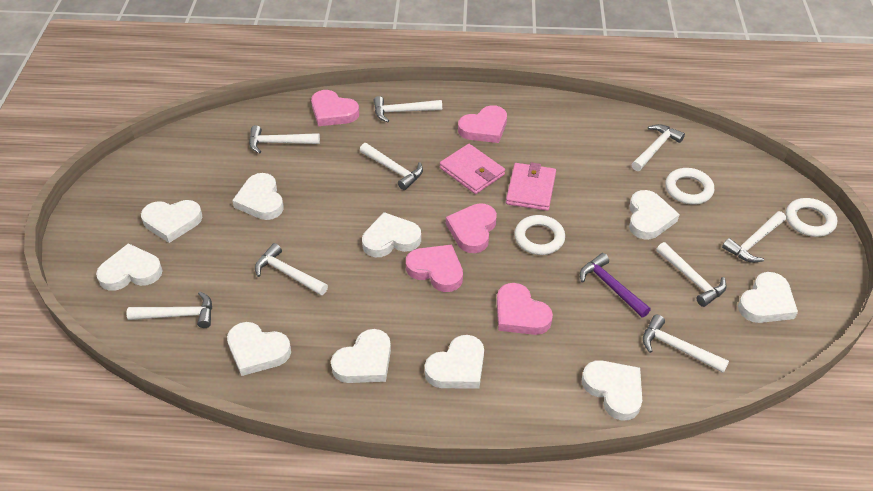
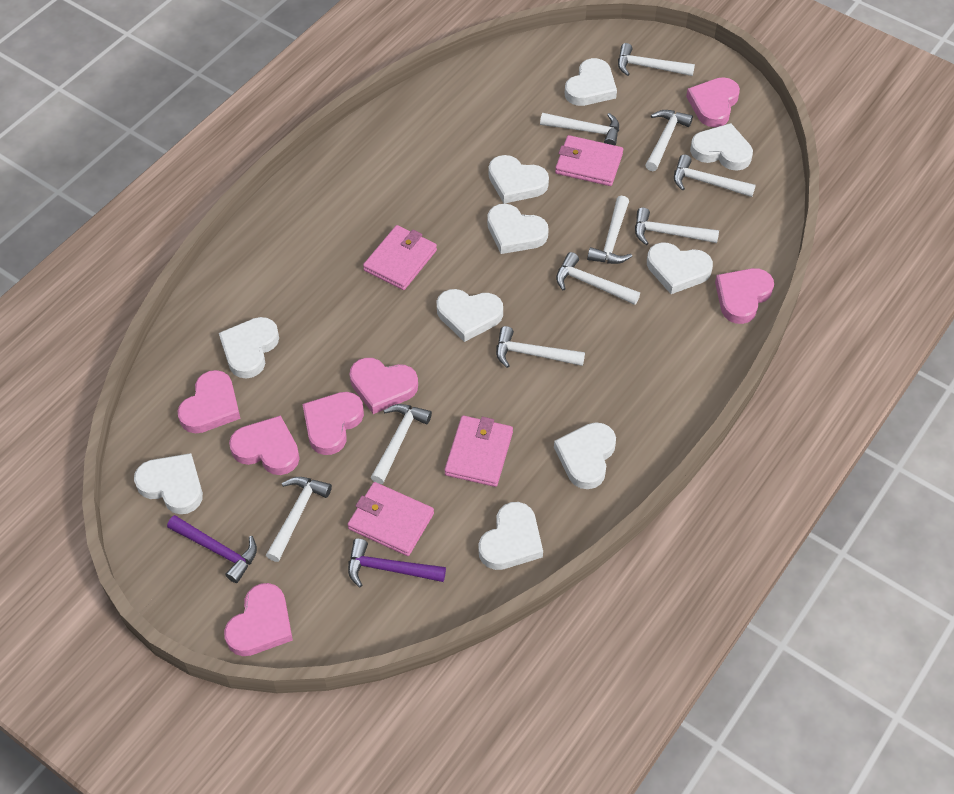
pink heart: 5 -> 7
pink wallet: 2 -> 4
purple hammer: 1 -> 2
white hammer: 9 -> 10
white ring: 3 -> 0

